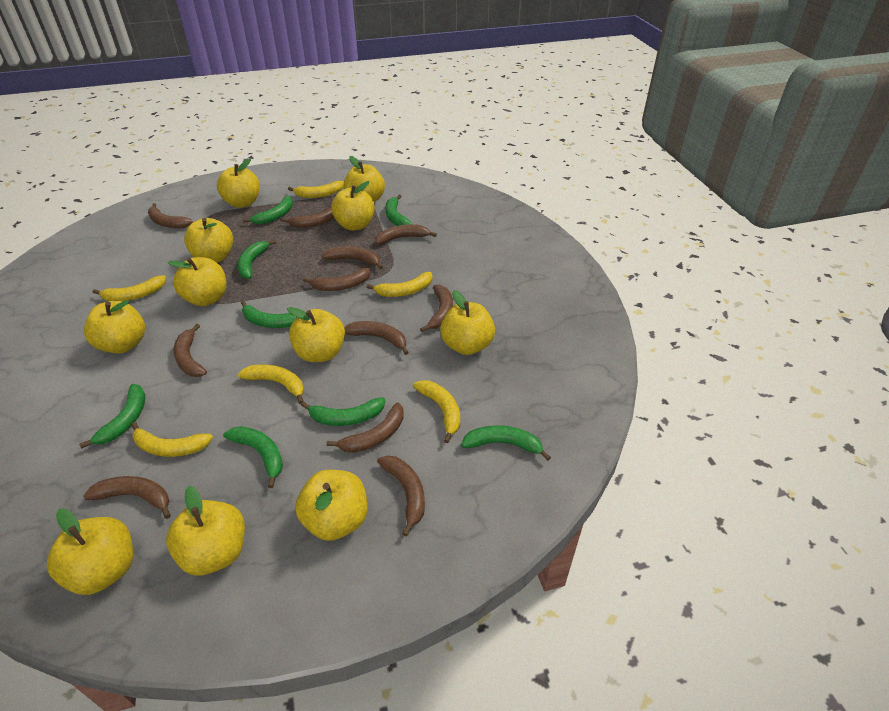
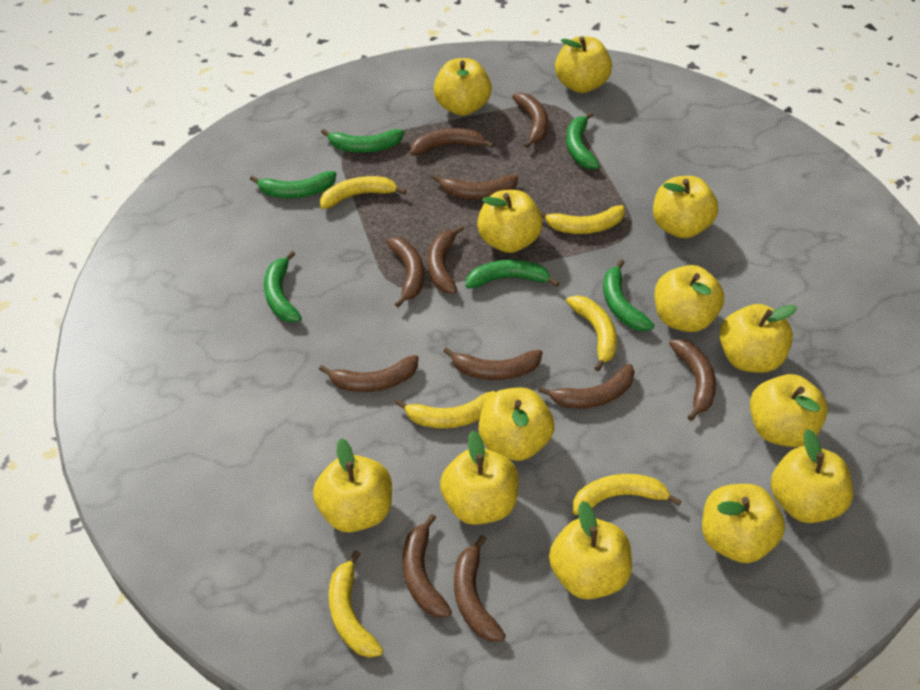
green banana: 8 -> 6
yellow apple: 11 -> 13

